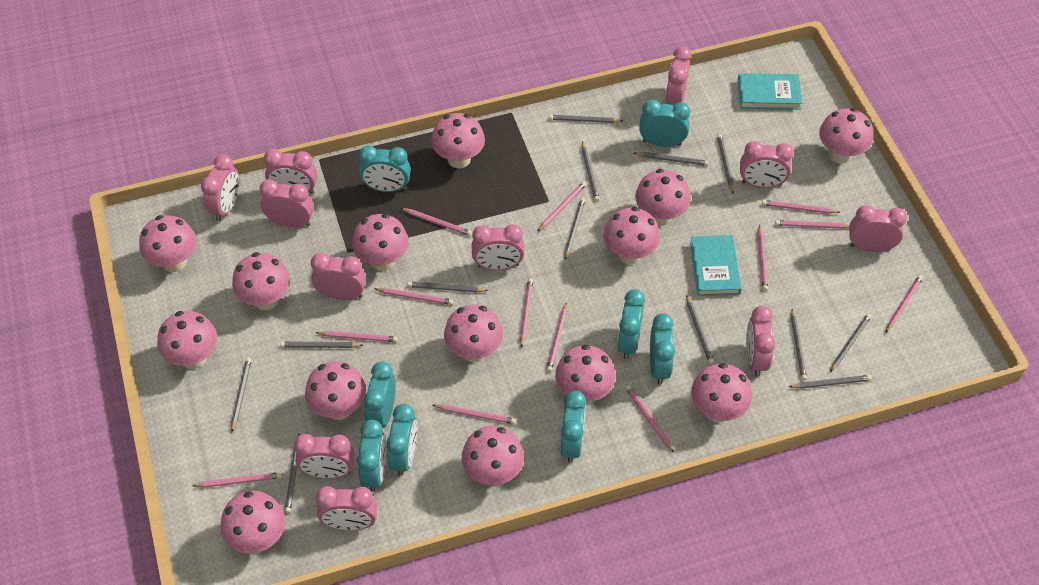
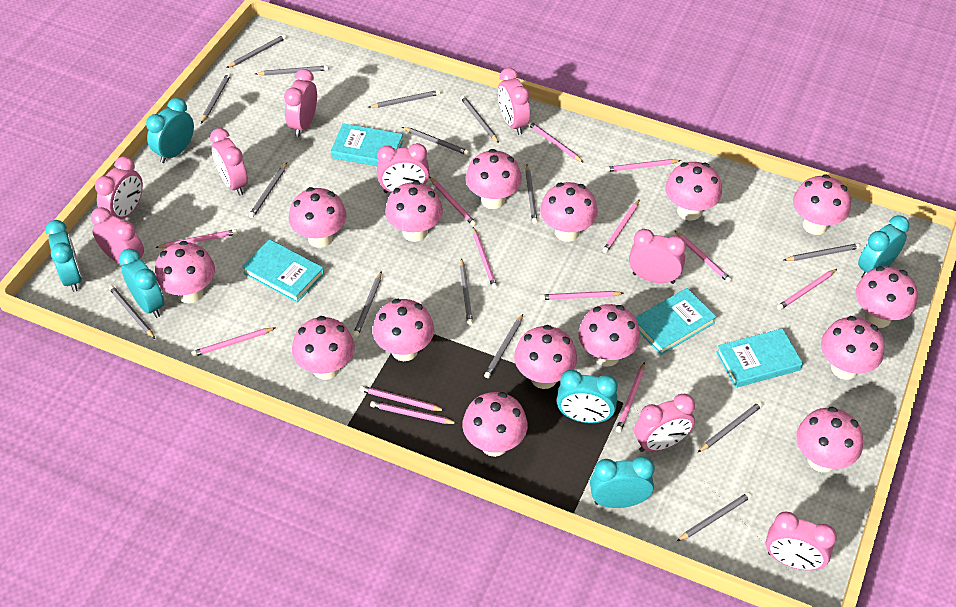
grey pencil: 13 -> 15
pink clock: 11 -> 9
pink mushroom: 14 -> 15
turquoise book: 2 -> 4
turquoise clock: 8 -> 6

